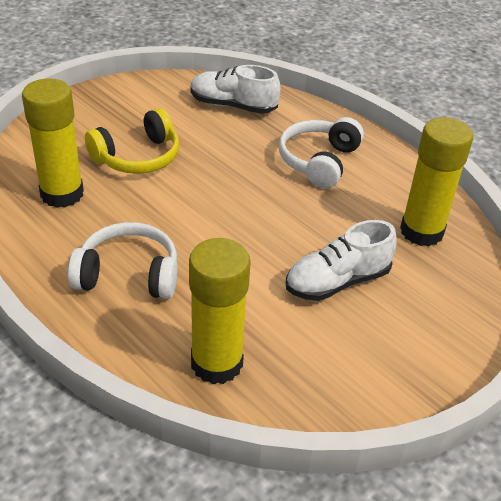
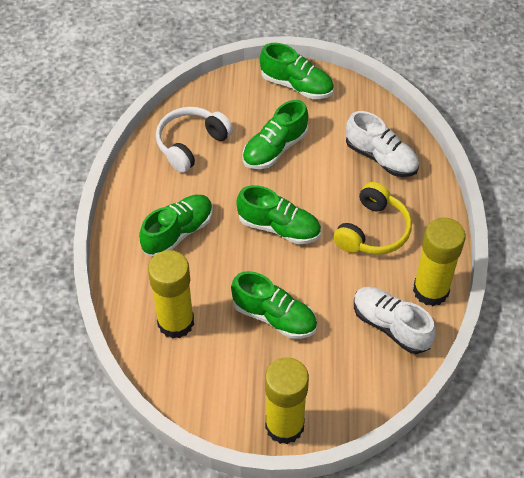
green shoe: 0 -> 5
white headphones: 2 -> 1

